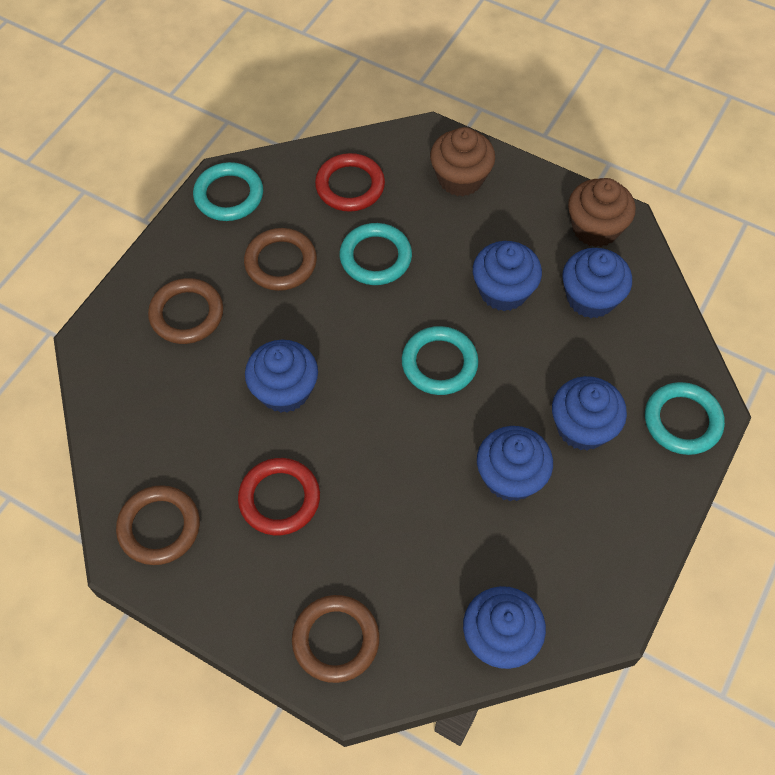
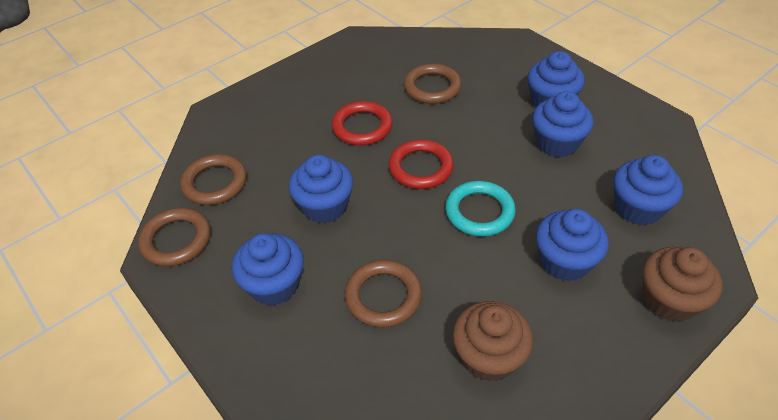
turquoise ring: 4 -> 1

